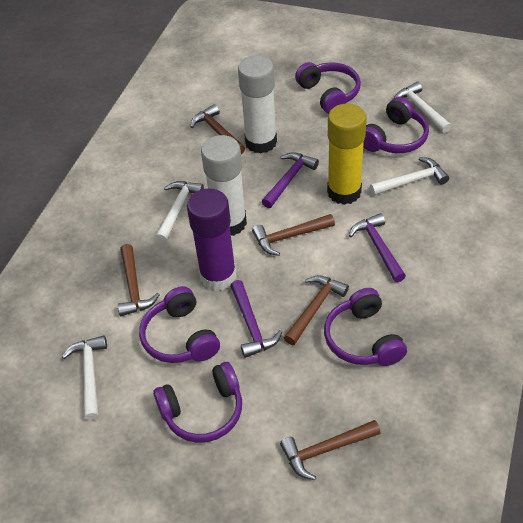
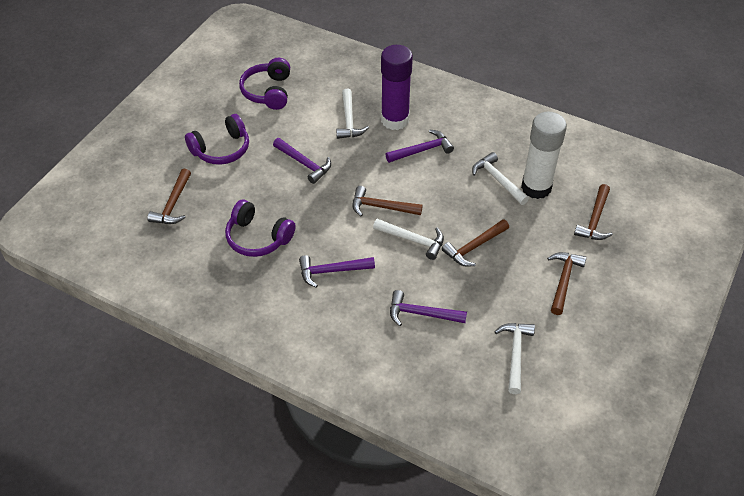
purple hammer: 3 -> 4
purple headphones: 5 -> 3
white glue stick: 2 -> 1
yellow glue stick: 1 -> 0

